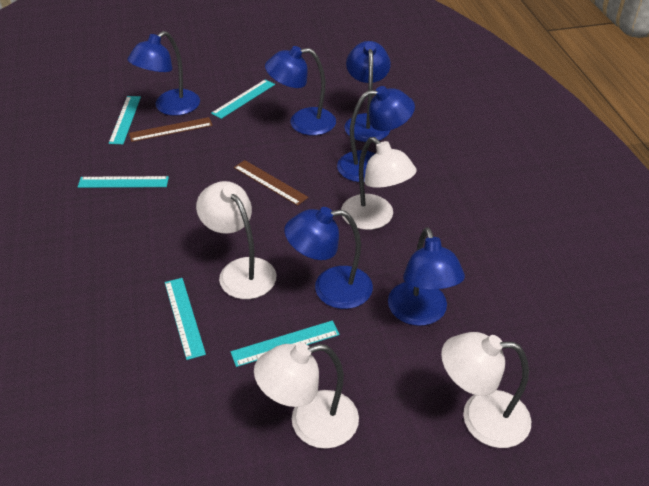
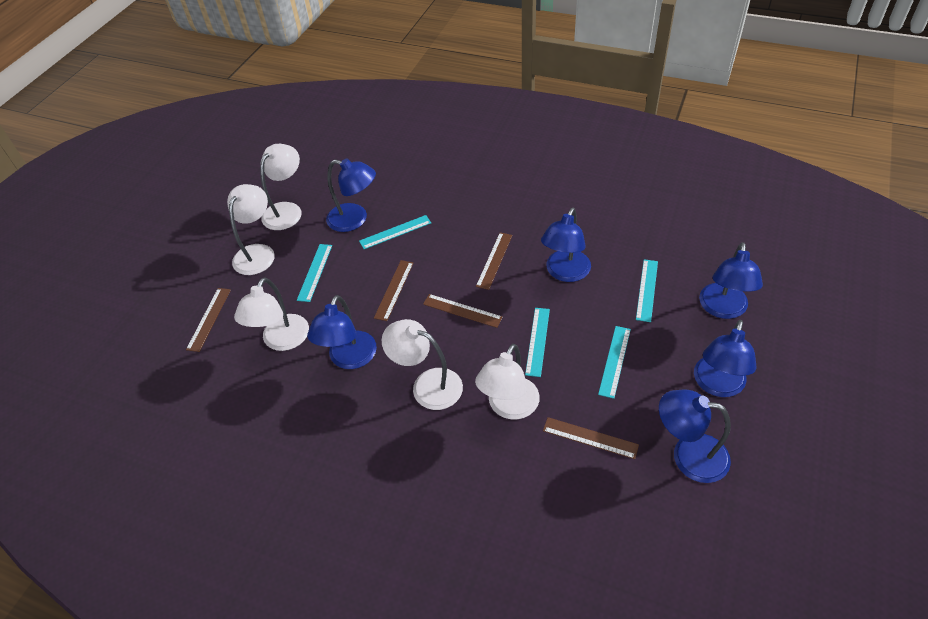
brown ruler: 2 -> 5
white lamp: 4 -> 5

